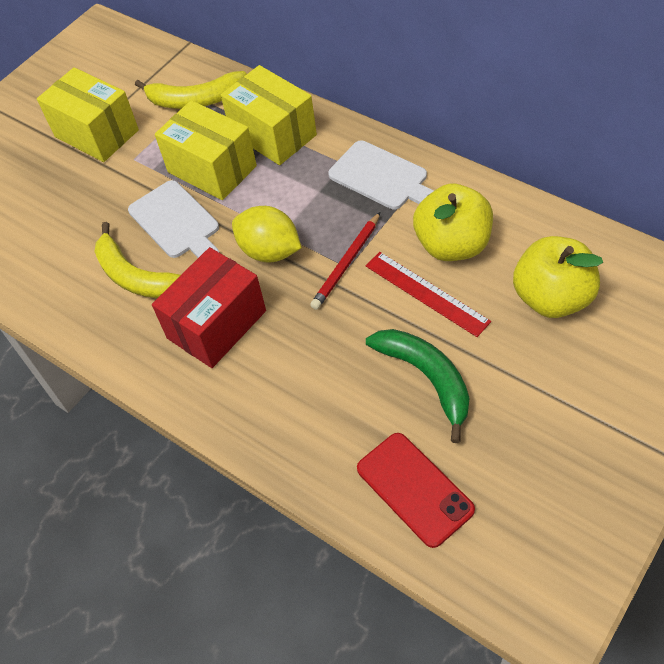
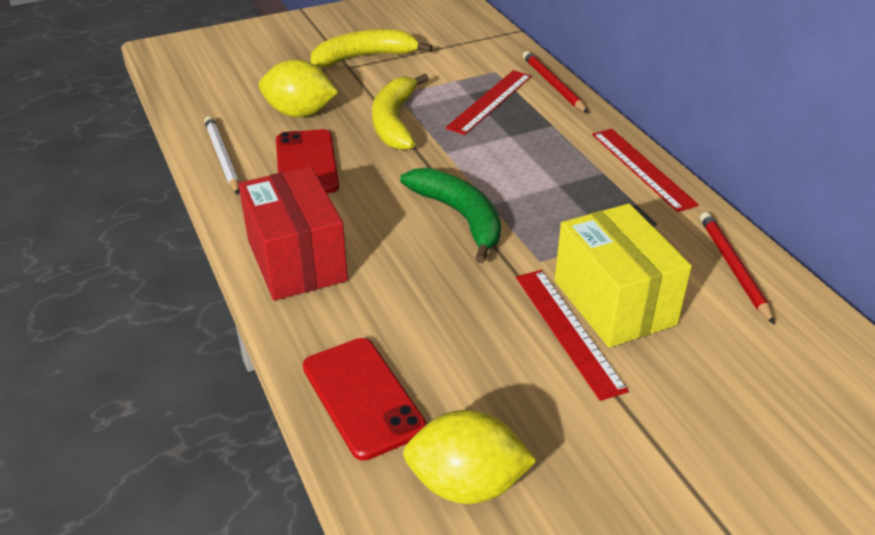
red pencil: 1 -> 2
red phone: 1 -> 2
red ruler: 1 -> 3
white cutting board: 2 -> 0
white pencil: 0 -> 1
yellow apple: 2 -> 0
yellow box: 3 -> 1
yellow lemon: 1 -> 2

